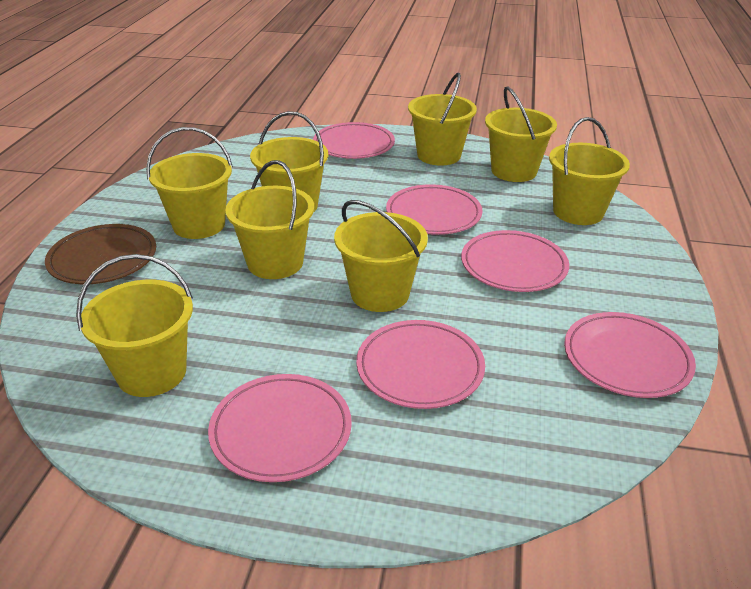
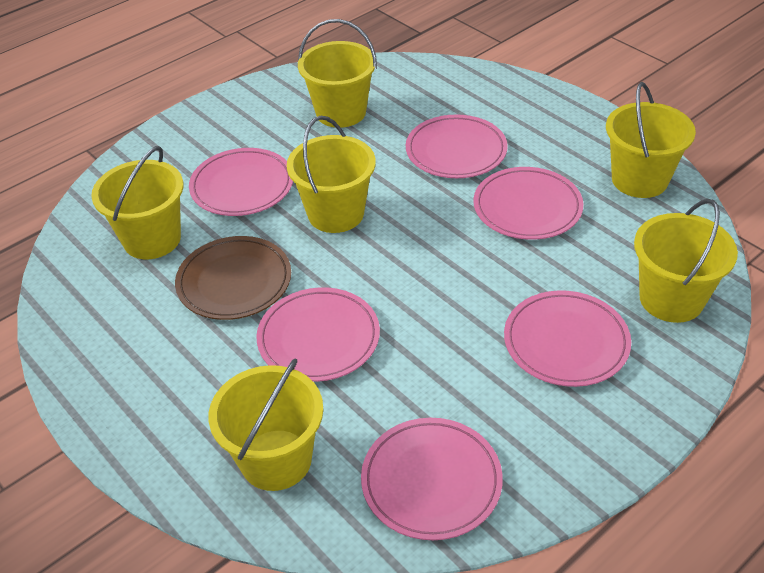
yellow bucket: 8 -> 6

